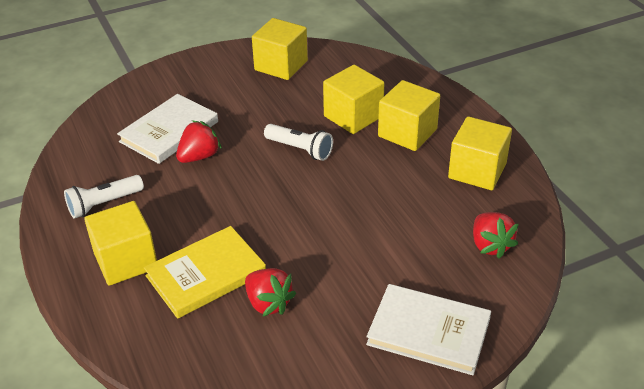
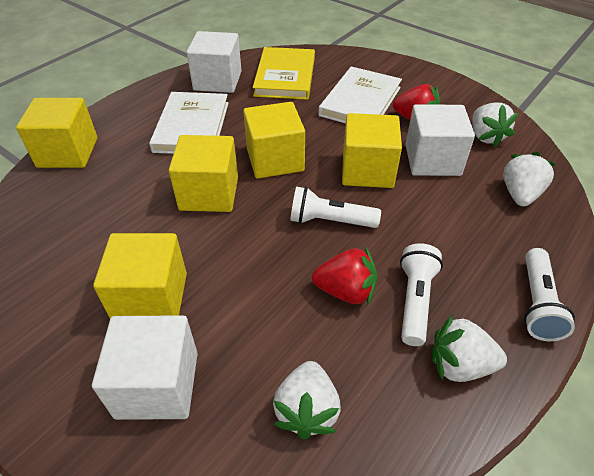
red strawberry: 3 -> 2
white cube: 0 -> 3
white flashlight: 2 -> 3
white strawberry: 0 -> 4

